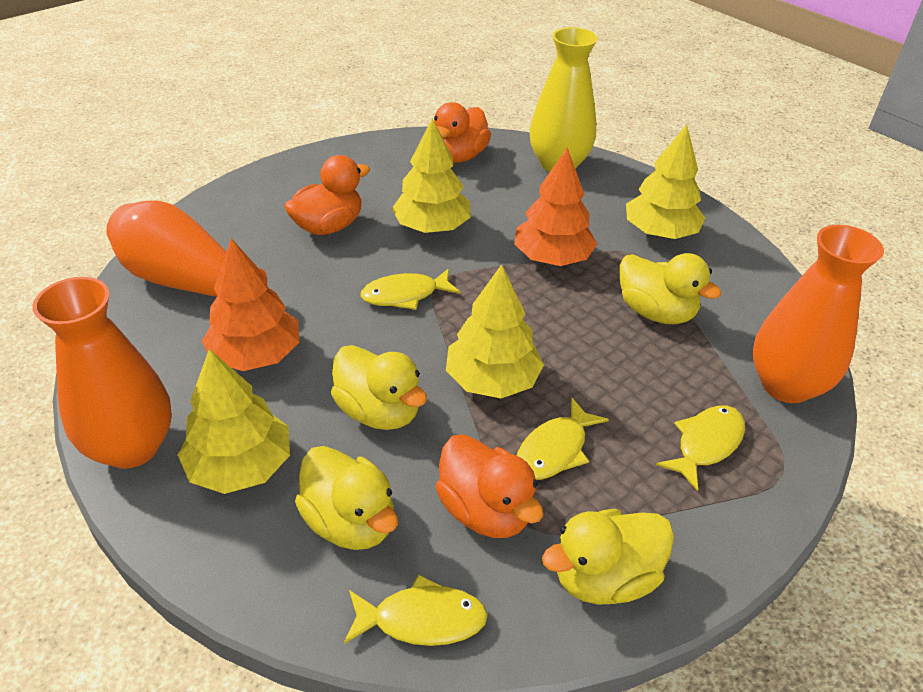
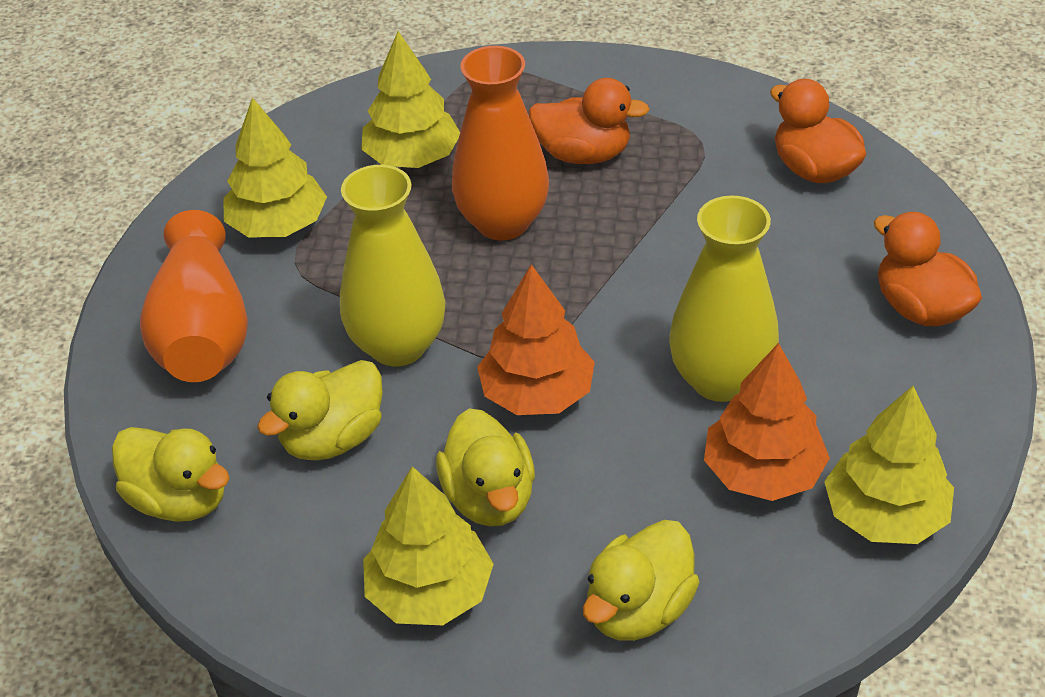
orange vase: 3 -> 2
yellow fish: 4 -> 0
yellow vase: 1 -> 2

